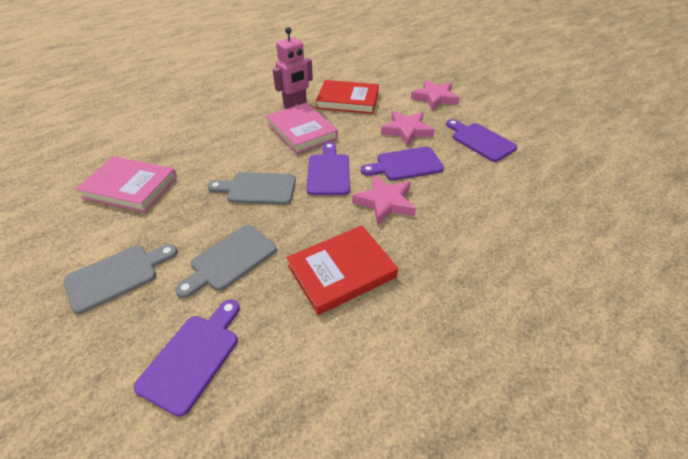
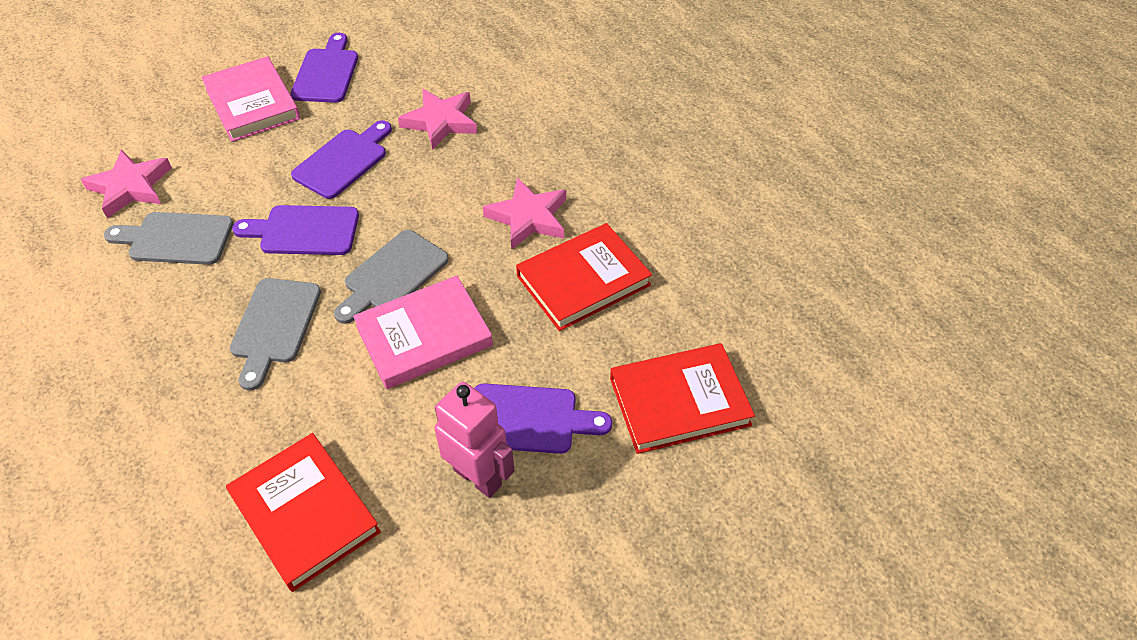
red book: 2 -> 3

